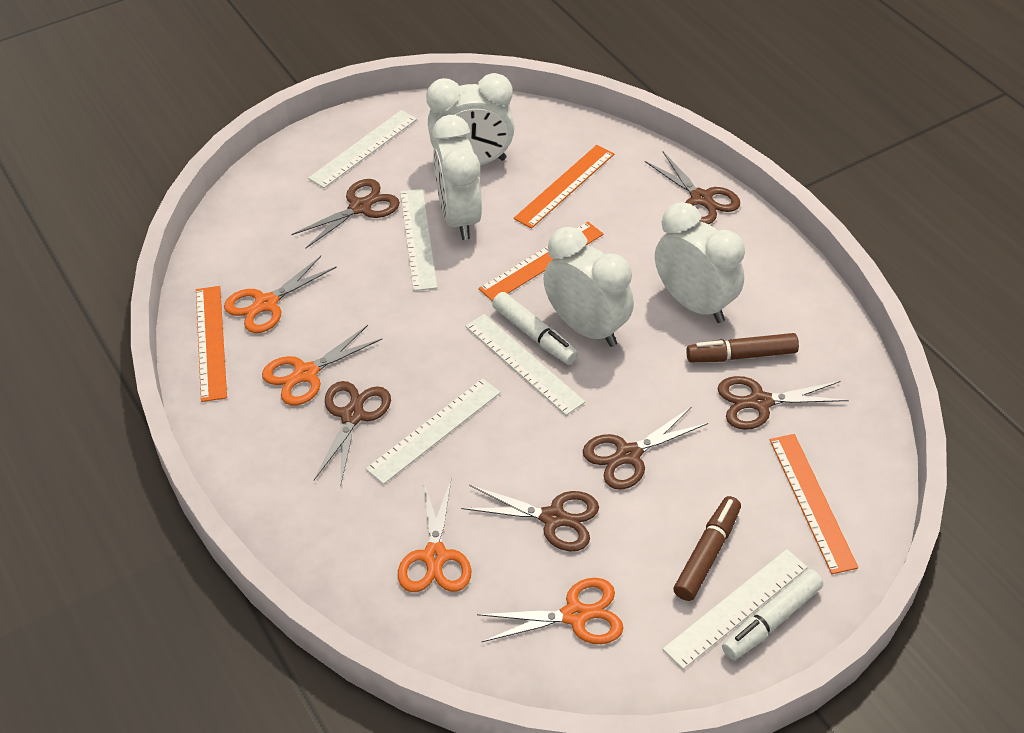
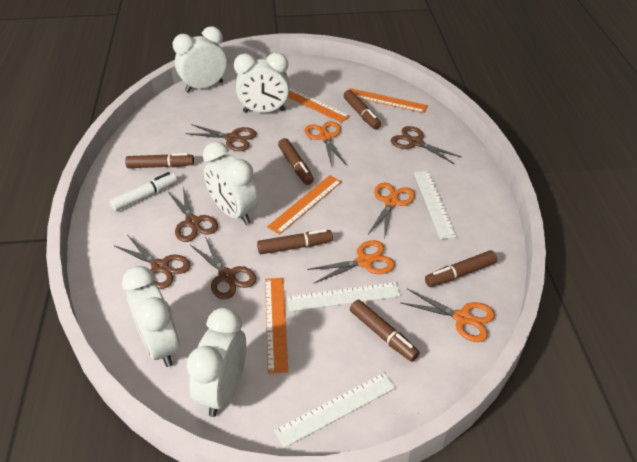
brown marker: 2 -> 6
brown scissors: 6 -> 5
white clock: 4 -> 5
white marker: 2 -> 1
white ruler: 5 -> 3

